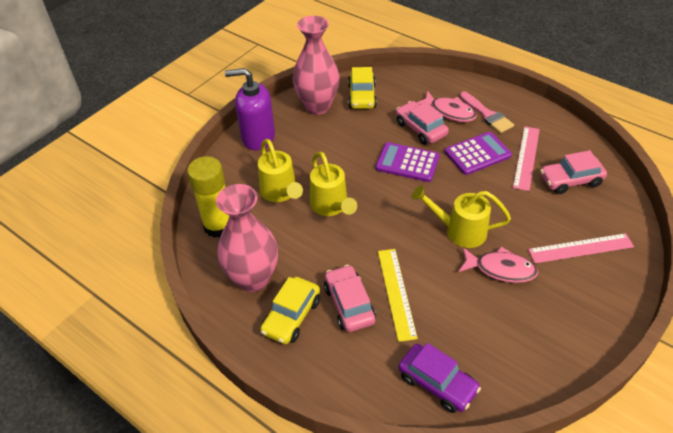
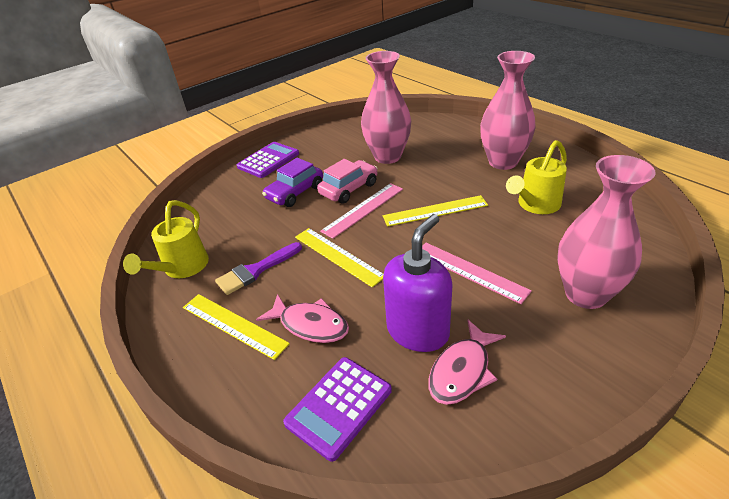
pink brush: 1 -> 0
pink car: 3 -> 1
pink vase: 2 -> 3
purple brush: 0 -> 1
yellow car: 2 -> 0
yellow glue stick: 1 -> 0
yellow ruler: 1 -> 3
yellow watering can: 3 -> 2

